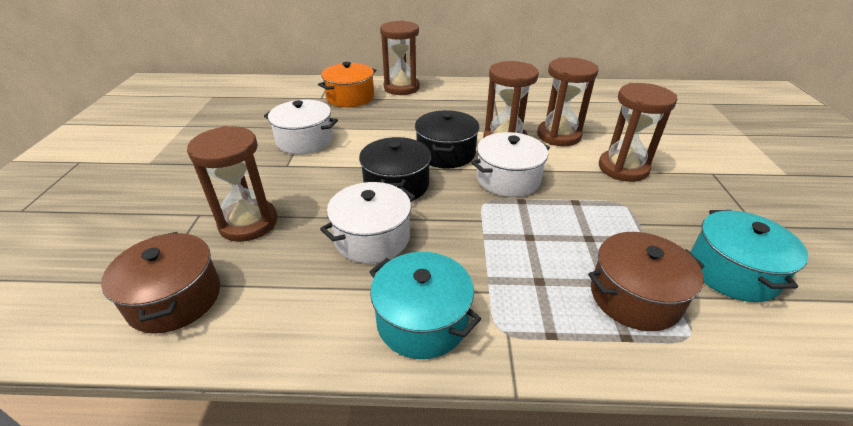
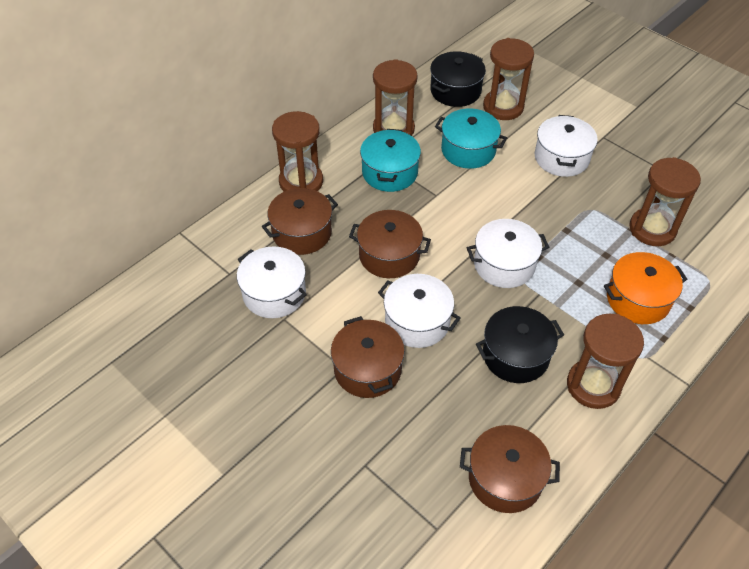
brown pot: 2 -> 4
white pot: 3 -> 4

